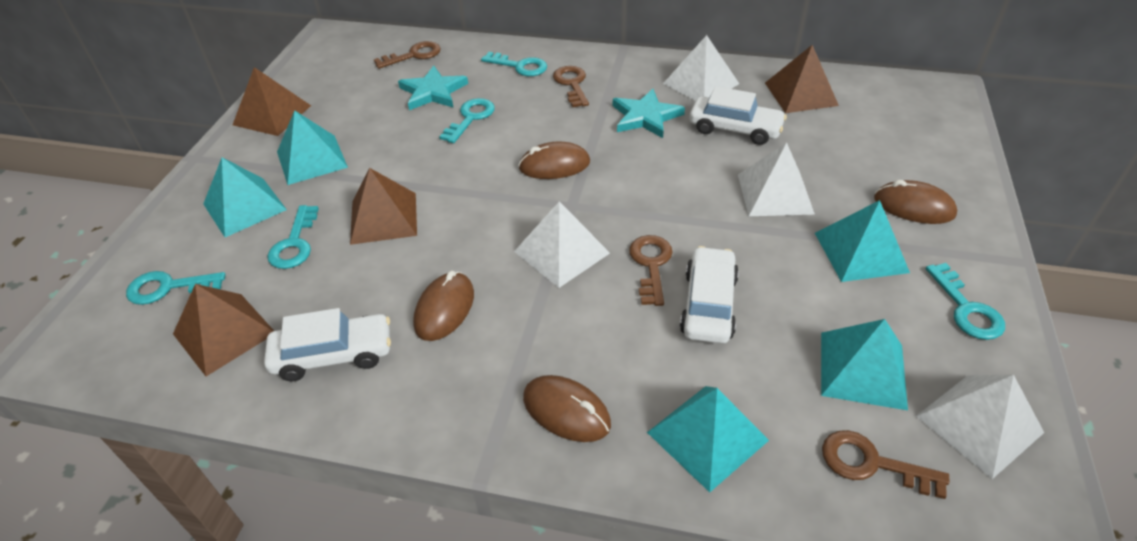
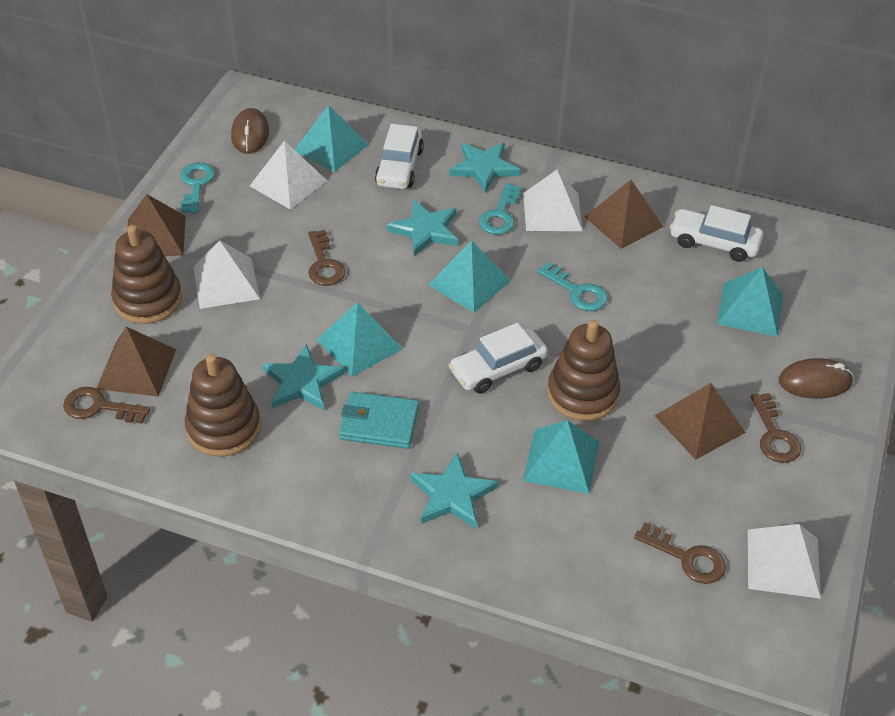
brown mouse: 4 -> 2
brown stacking toy: 0 -> 3
turquoise key: 5 -> 3
turquoise star: 2 -> 4
turquoise wallet: 0 -> 1

